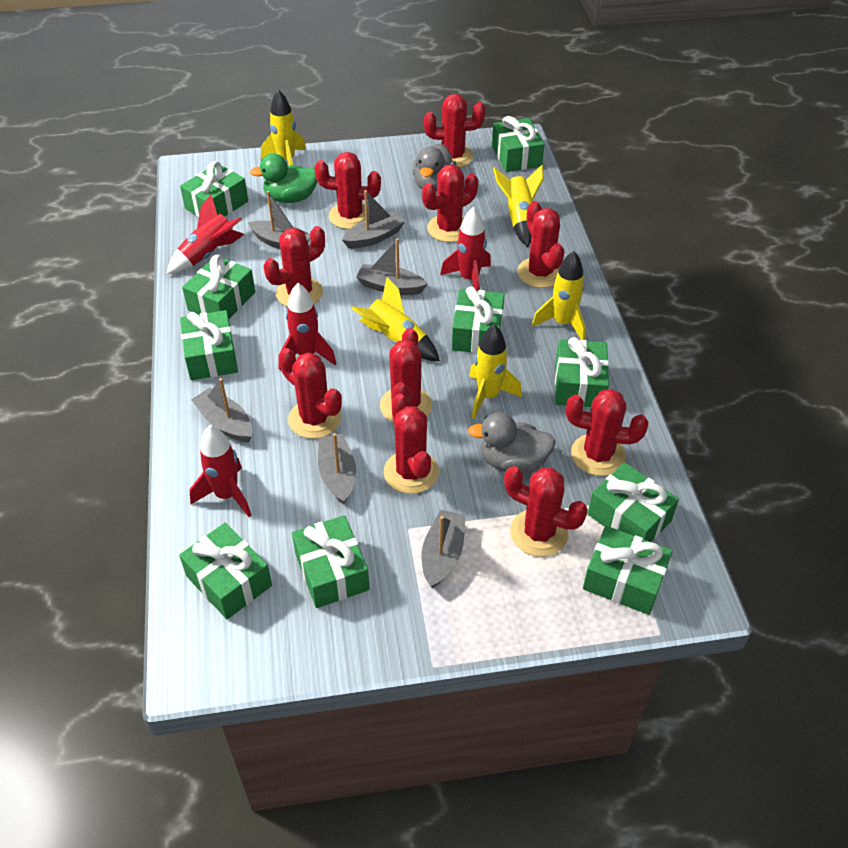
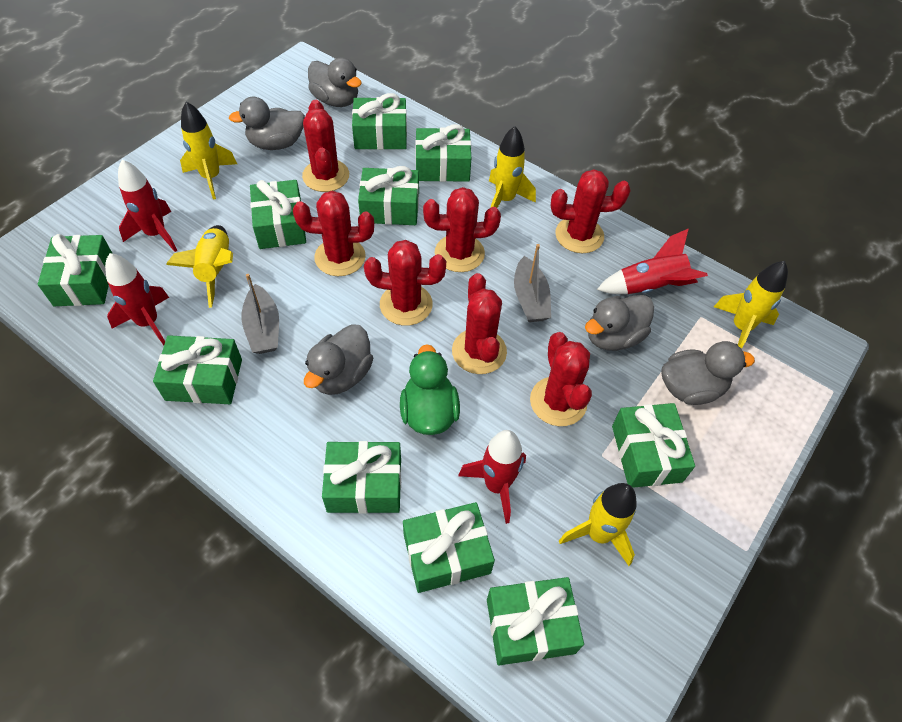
grey boat: 6 -> 2
grey duck: 2 -> 5
red cactus: 10 -> 7

